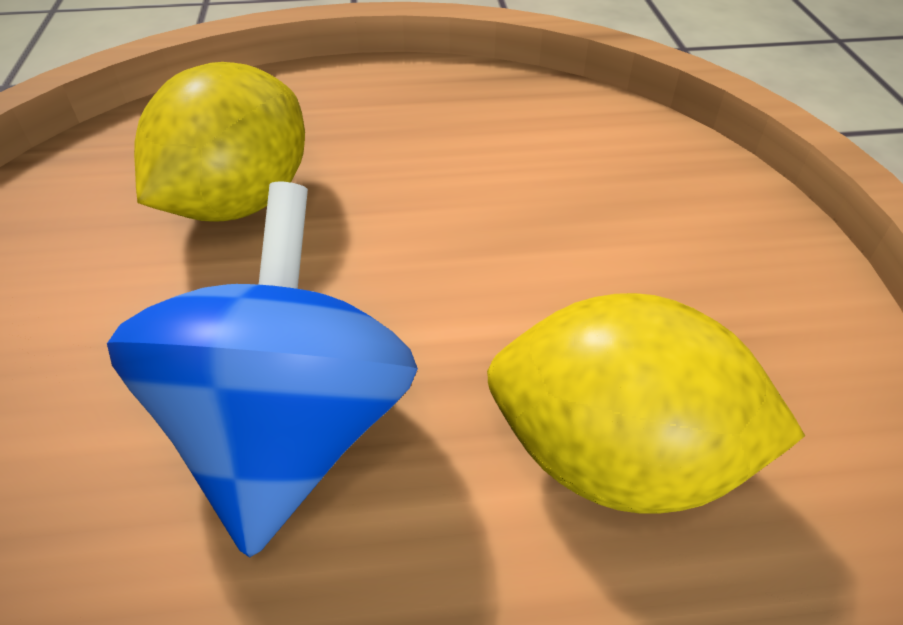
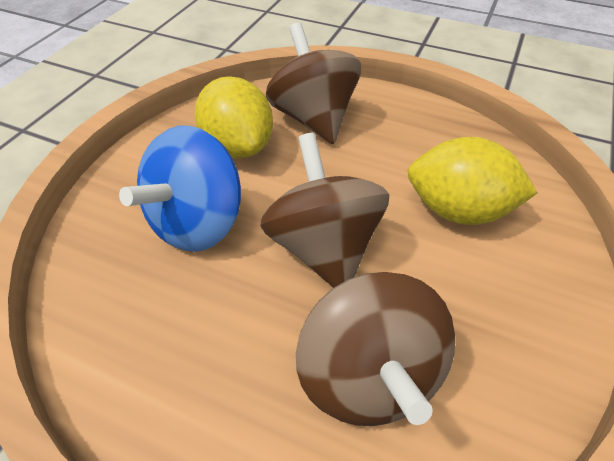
brown spinning top: 0 -> 3

